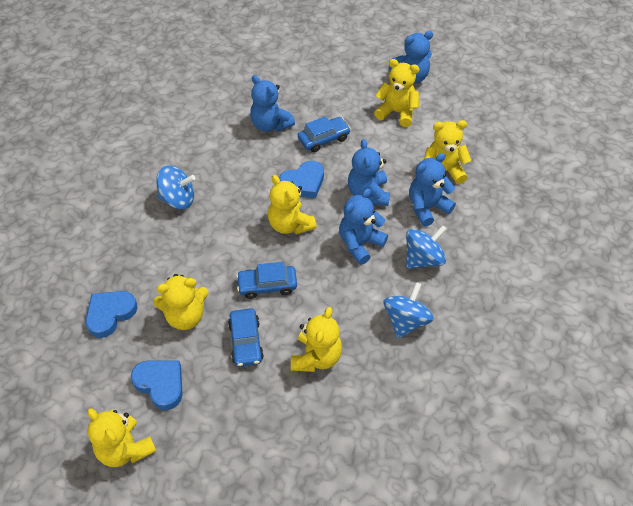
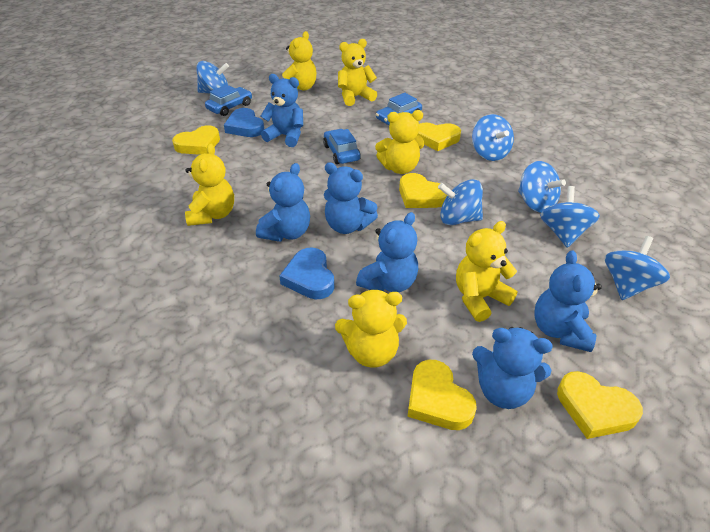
blue heart: 3 -> 2
blue spinning top: 3 -> 6
blue teddy bear: 5 -> 6
yellow heart: 0 -> 5

